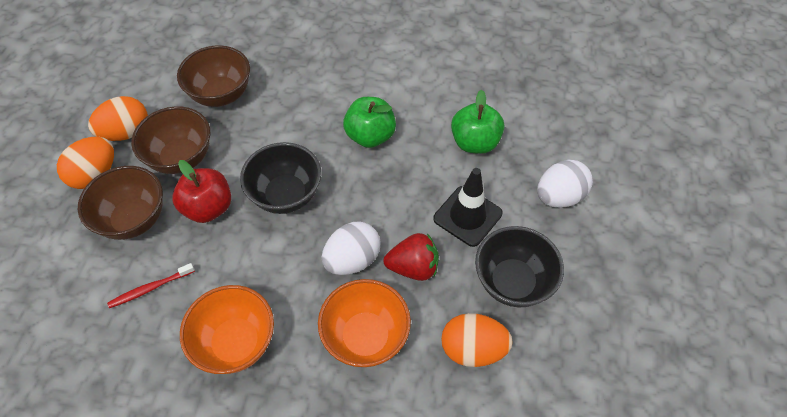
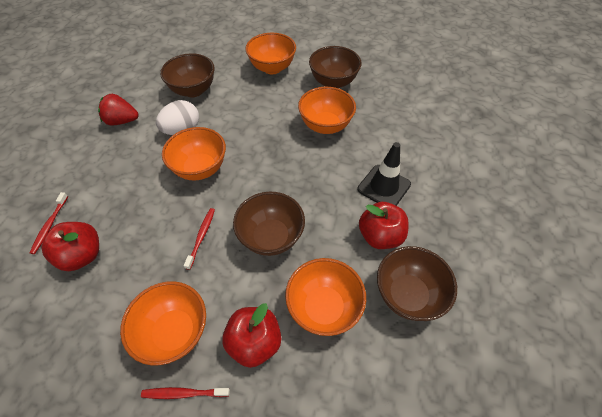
black bowl: 2 -> 0
brown bowl: 3 -> 4
green apple: 2 -> 0
orange bowl: 2 -> 5
orange egg: 3 -> 0
red apple: 1 -> 3
red toothbrush: 1 -> 3
white egg: 2 -> 1

